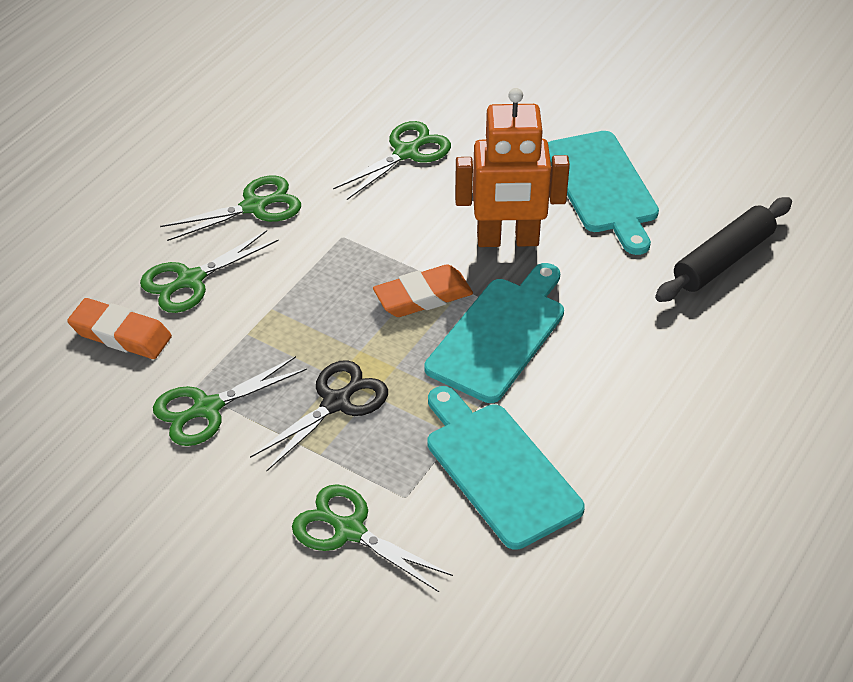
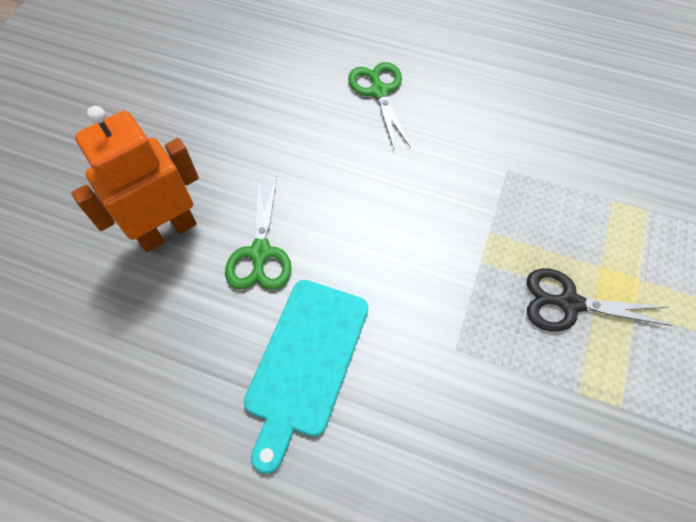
black rolling pin: 1 -> 0
green scissors: 5 -> 2
orange eraser: 2 -> 0
turquoise cutting board: 3 -> 1

